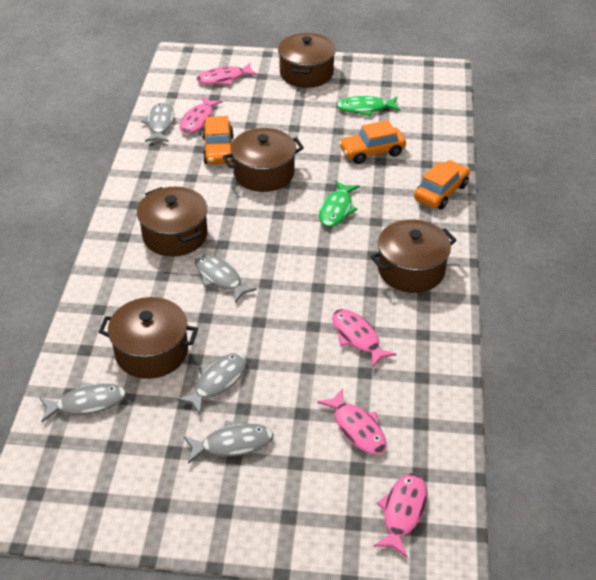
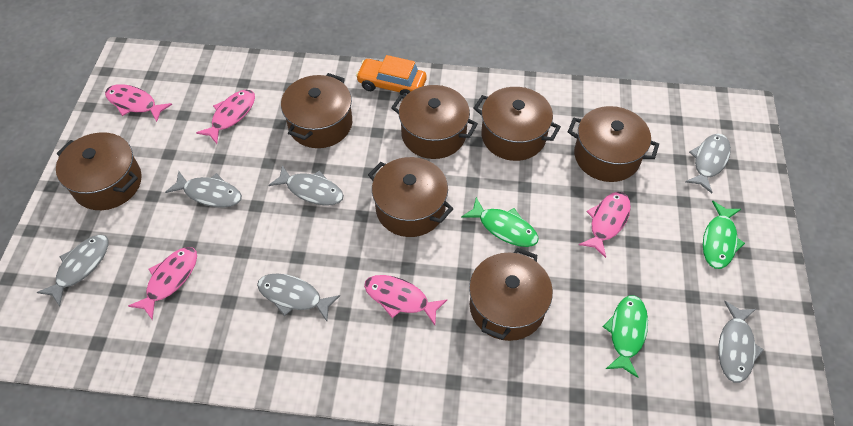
brown pot: 5 -> 7
green fish: 2 -> 3
grey fish: 5 -> 6
orange car: 3 -> 1

